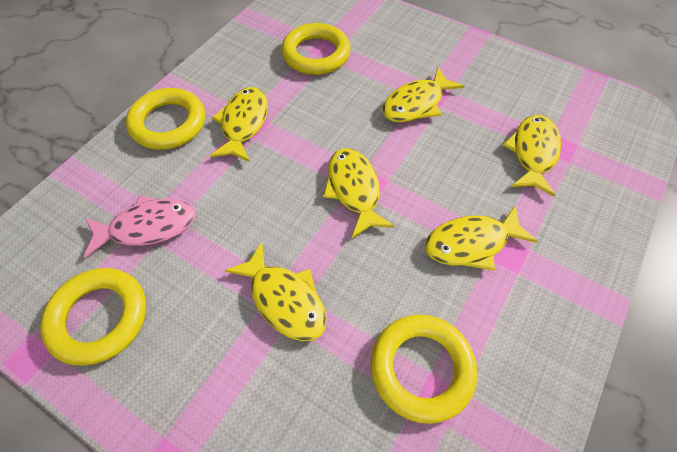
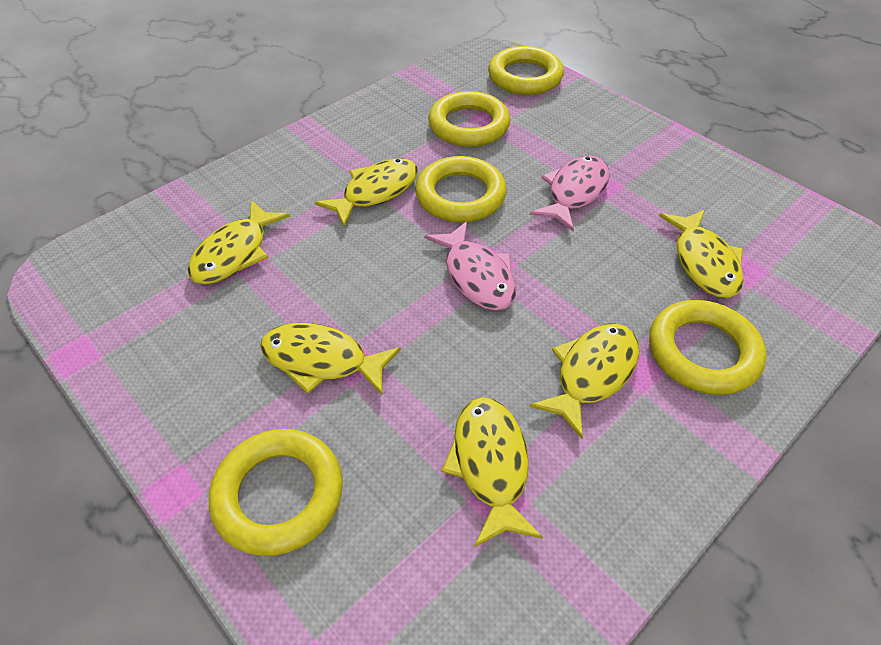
pink fish: 1 -> 2
yellow ring: 4 -> 5

